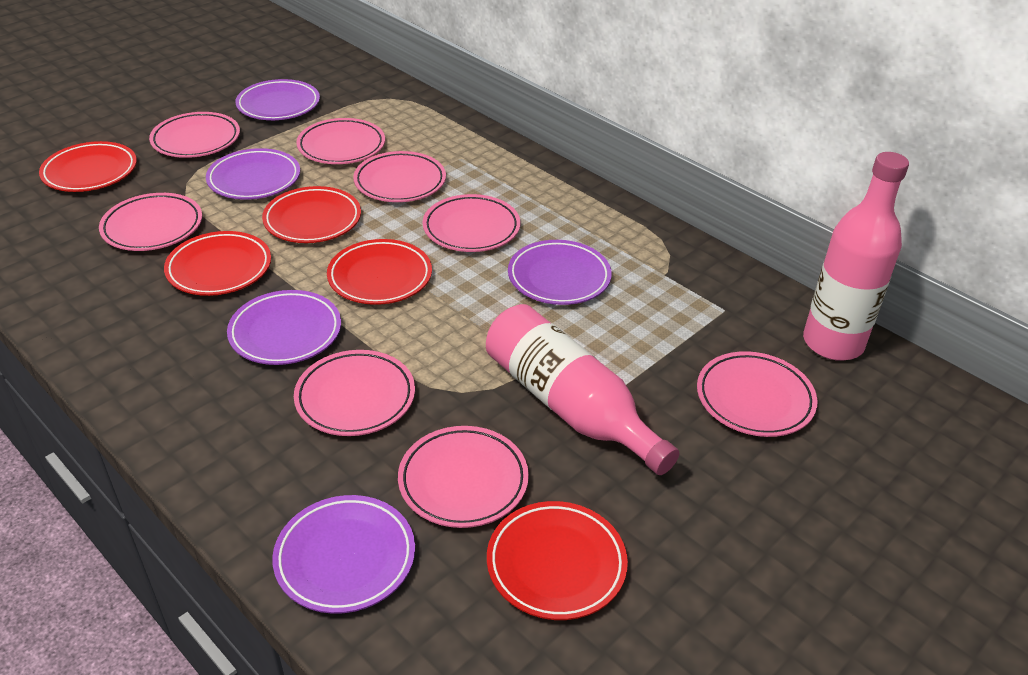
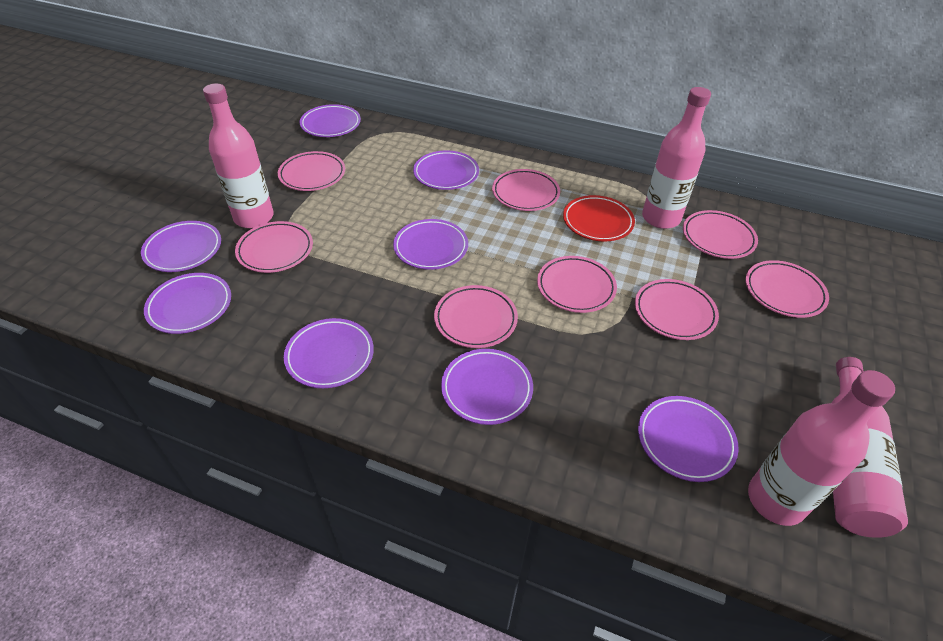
pink bottle: 2 -> 4
purple plate: 5 -> 8
red plate: 5 -> 1

